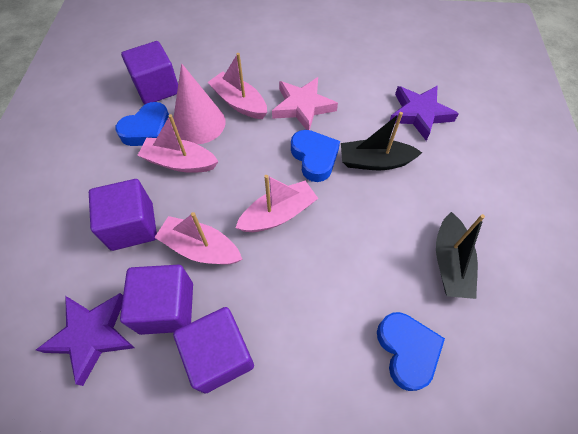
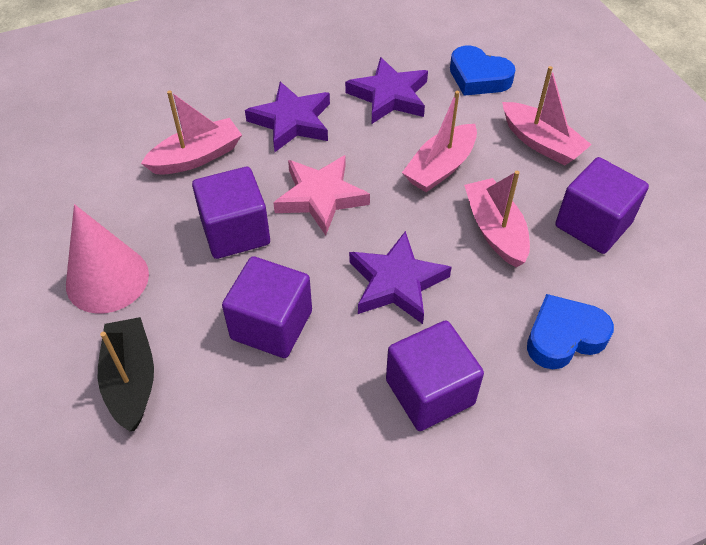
black boat: 2 -> 1
blue heart: 3 -> 2
purple star: 2 -> 3

